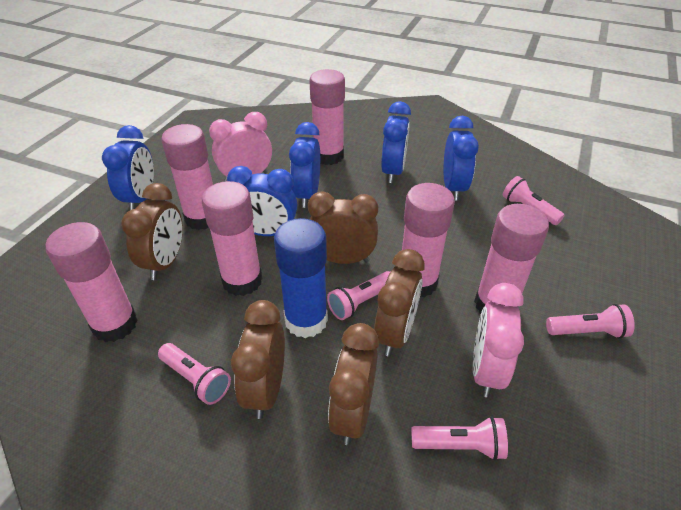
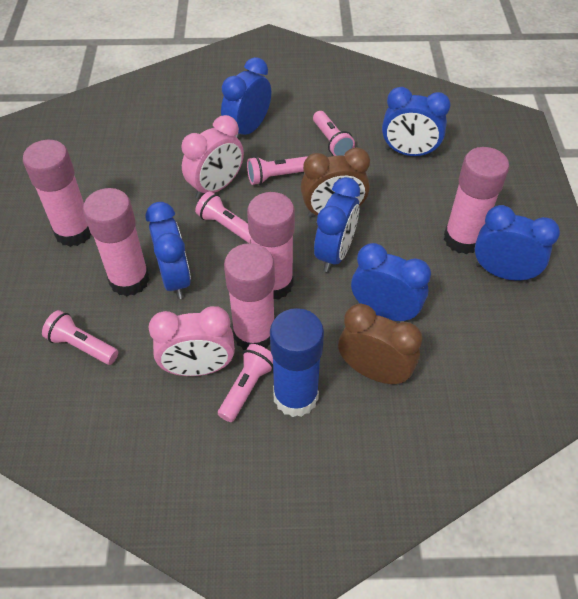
blue clock: 5 -> 6
brown clock: 5 -> 2
pink glue stick: 6 -> 5

